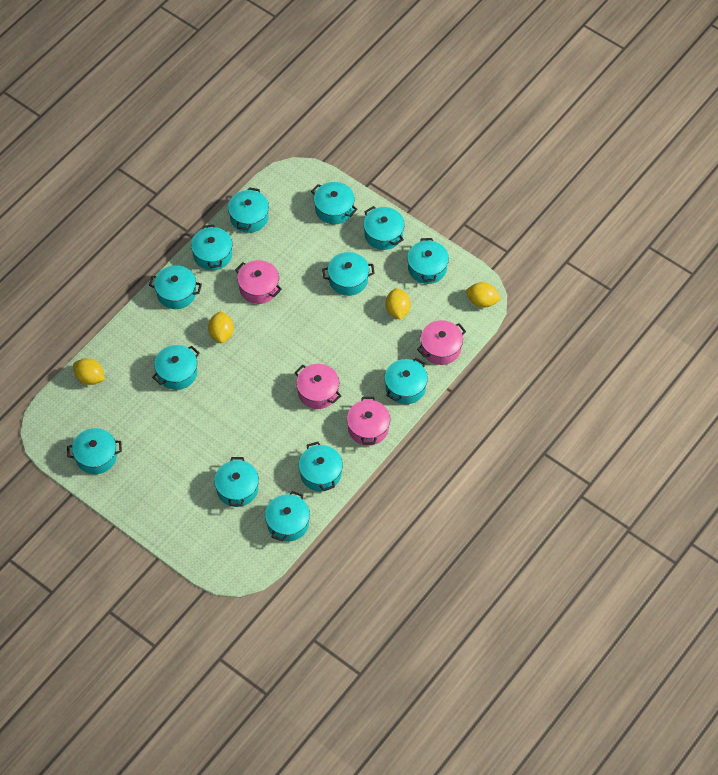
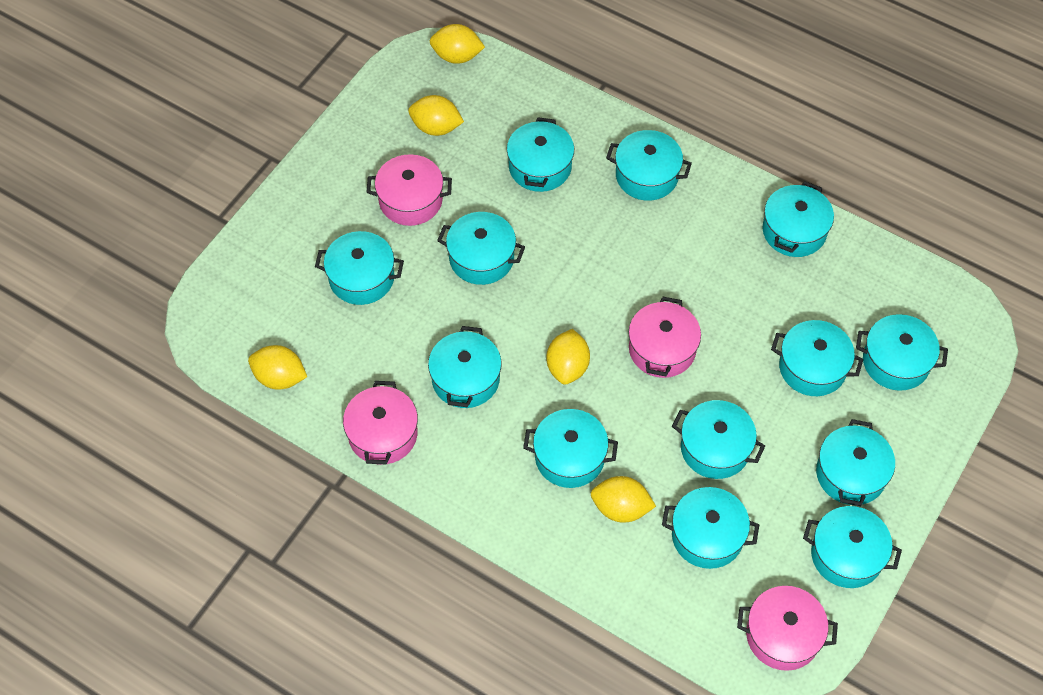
yellow lemon: 4 -> 5

